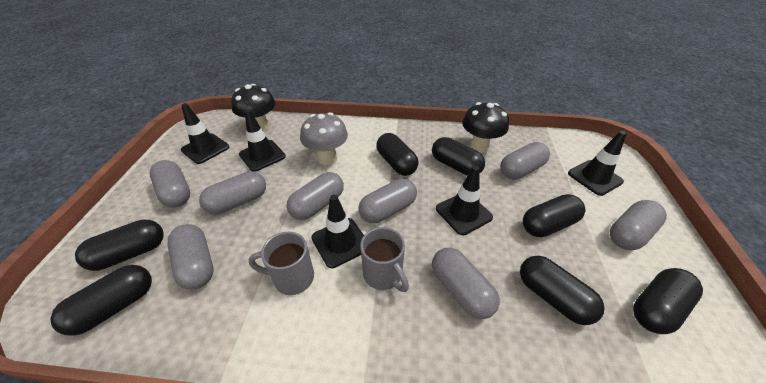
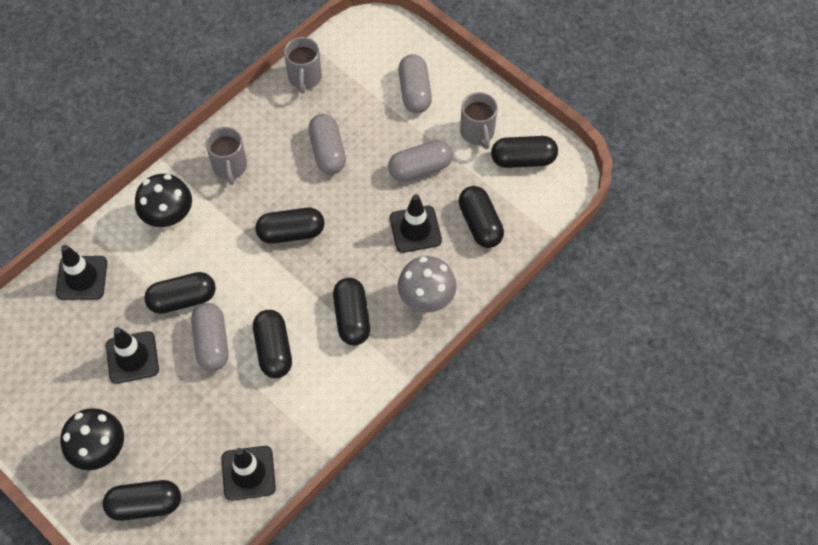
black traffic cone: 5 -> 4
grey capsule: 8 -> 4
grey mug: 2 -> 3

